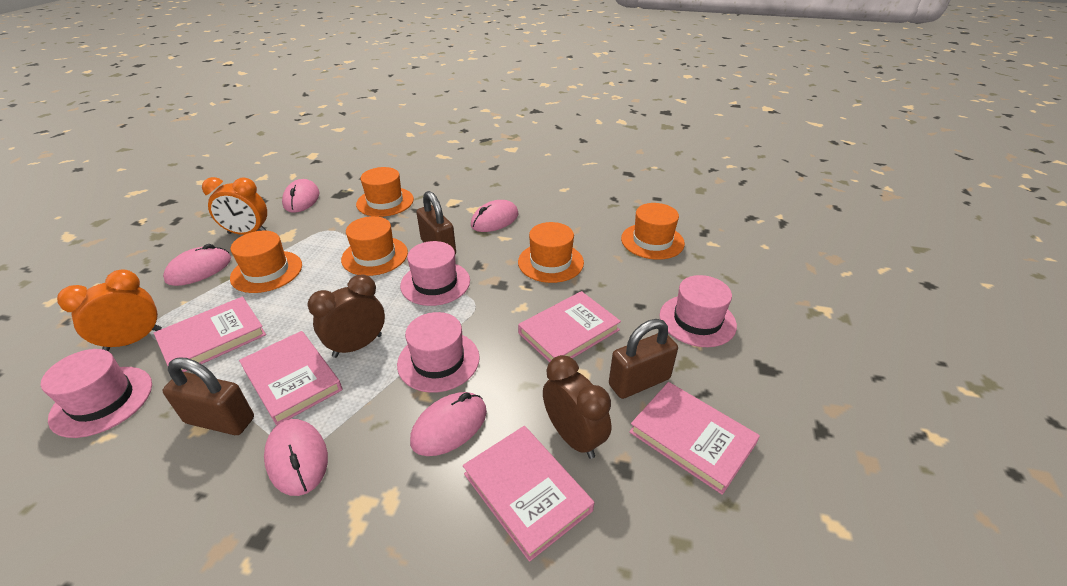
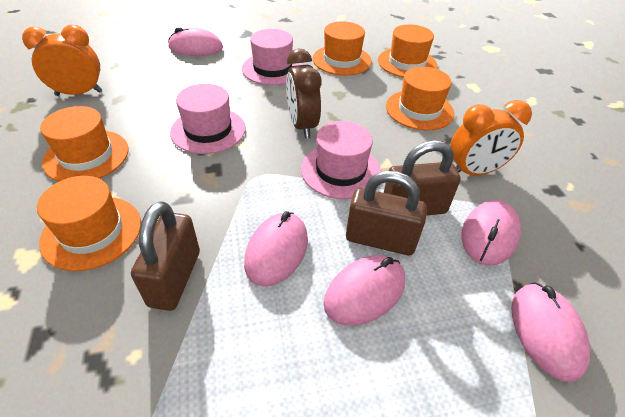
brown clock: 2 -> 1
pink book: 5 -> 0
pink hat: 4 -> 3

